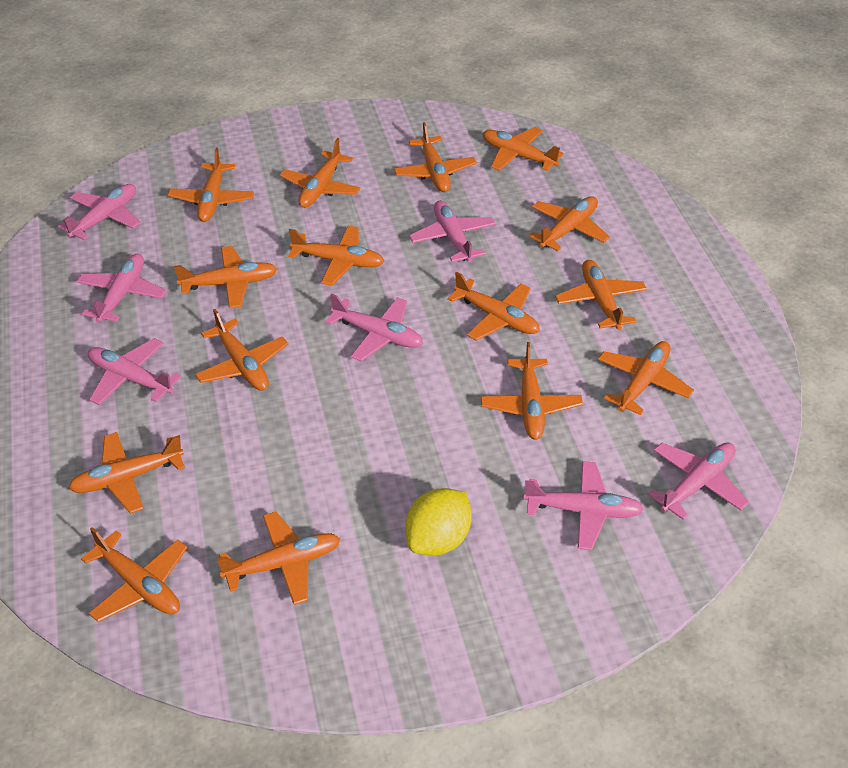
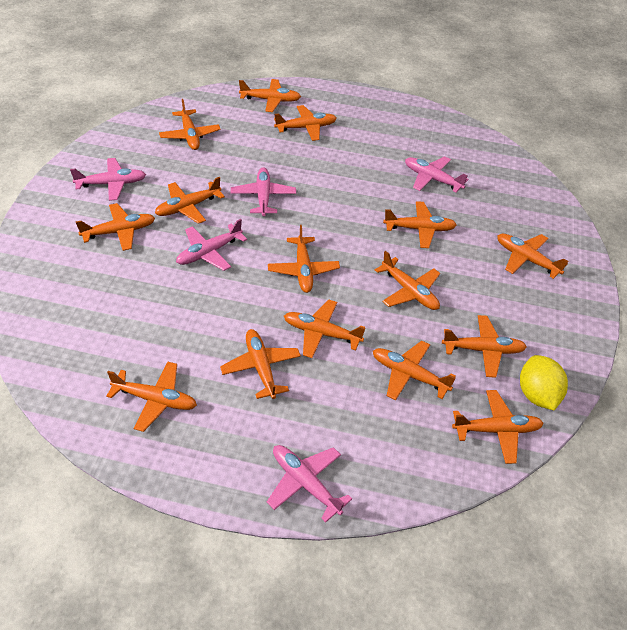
pink plane: 7 -> 5

